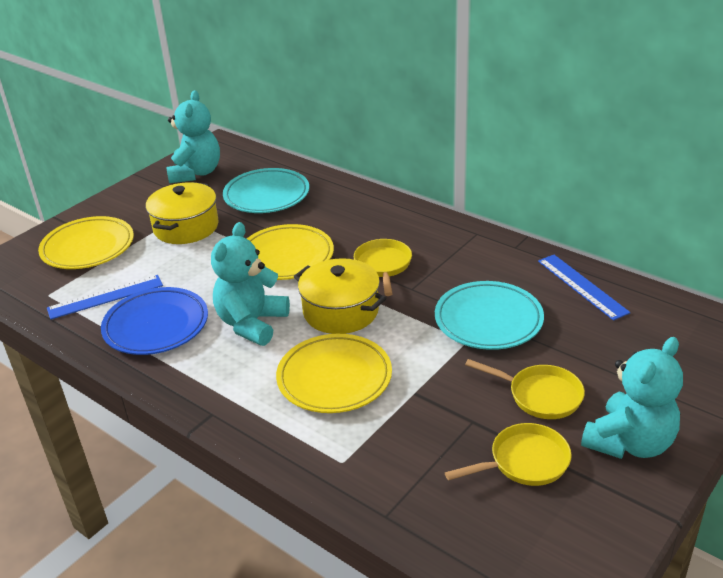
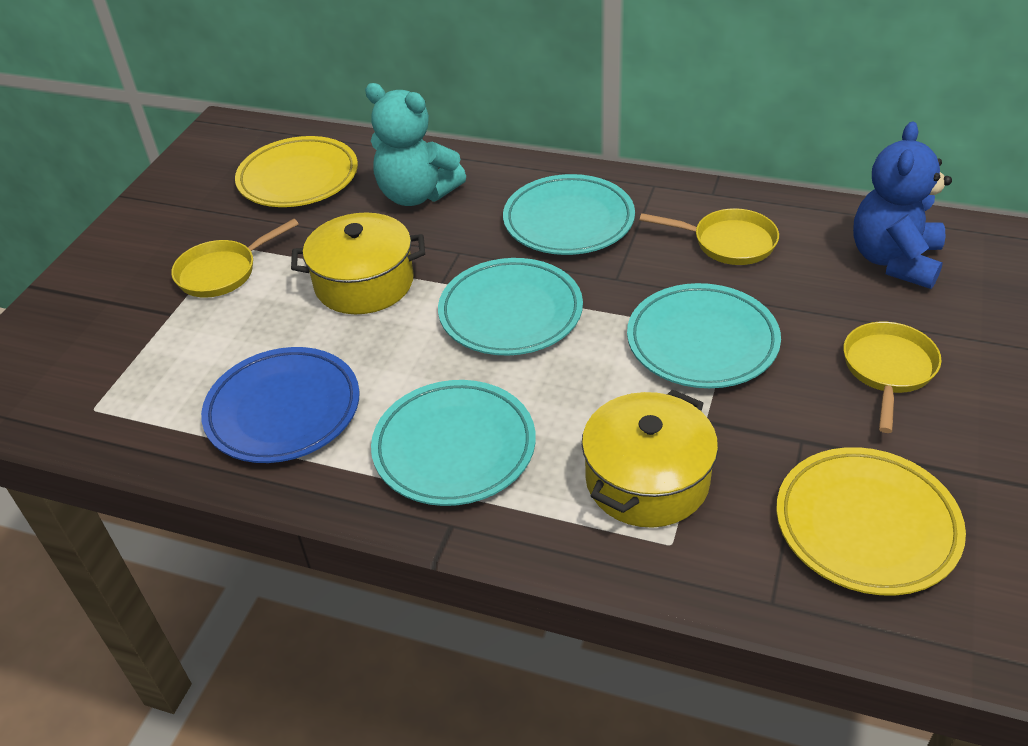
blue ruler: 2 -> 0
blue teddy bear: 0 -> 1
turquoise plate: 2 -> 4
turquoise teddy bear: 3 -> 1
yellow plate: 3 -> 2

